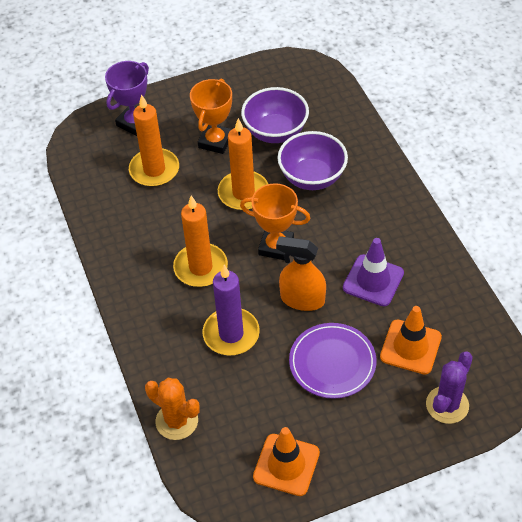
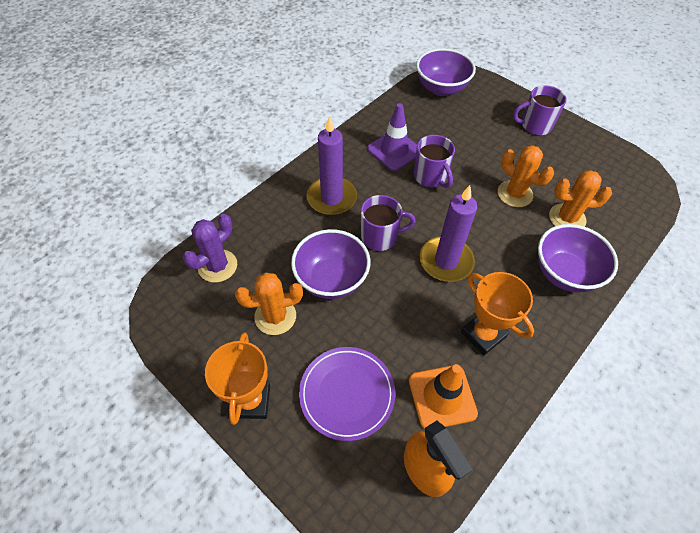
orange cactus: 1 -> 3
orange candle: 3 -> 0
orange traffic cone: 2 -> 1
purple bowl: 2 -> 3
purple candle: 1 -> 2
purple mug: 0 -> 3
purple trophy: 1 -> 0

